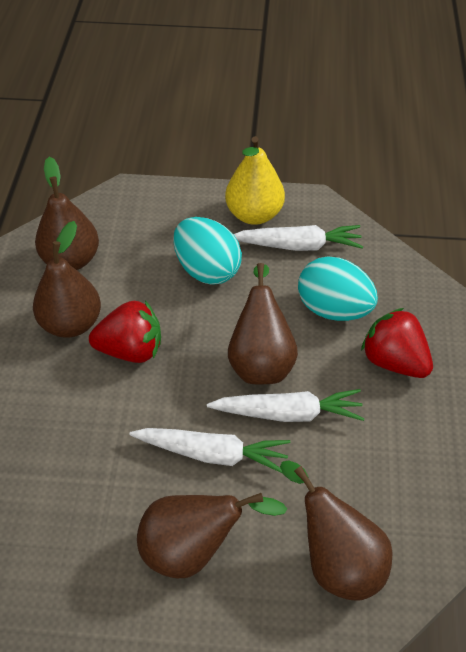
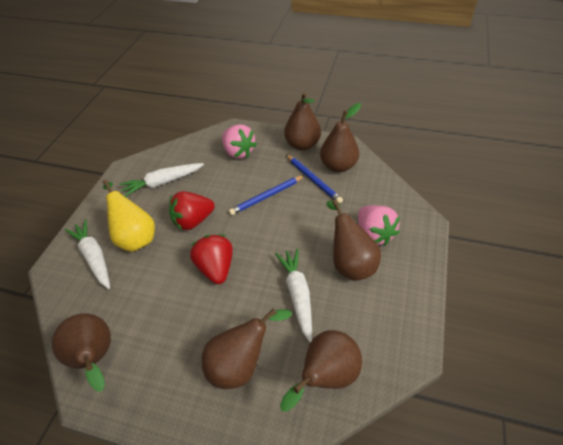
blue pencil: 0 -> 2
brown pear: 5 -> 6
pink strawberry: 0 -> 2
turquoise egg: 2 -> 0

